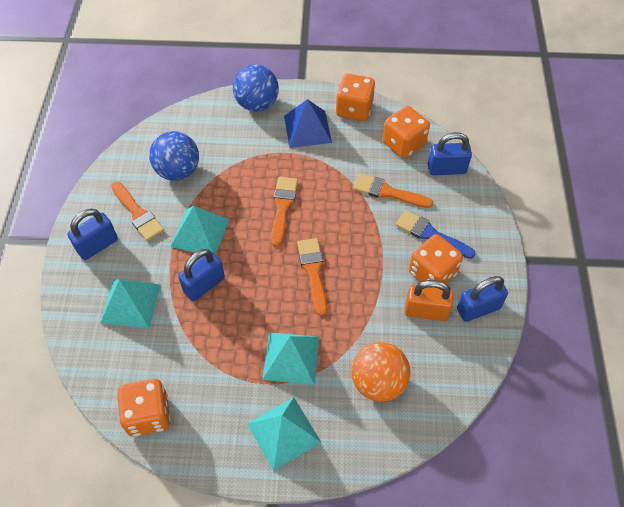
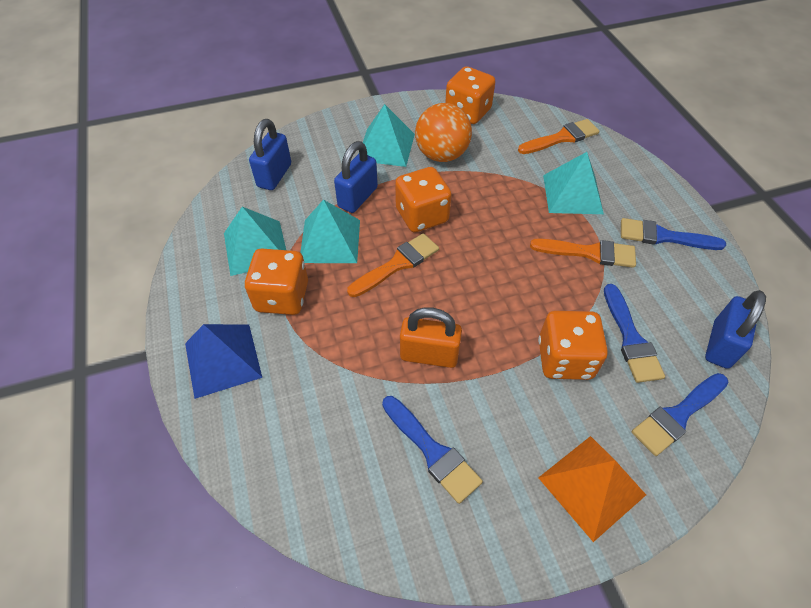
blue ball: 2 -> 0
blue brush: 1 -> 4
blue padlock: 4 -> 3
orange brush: 4 -> 3
orange pyramid: 0 -> 1

